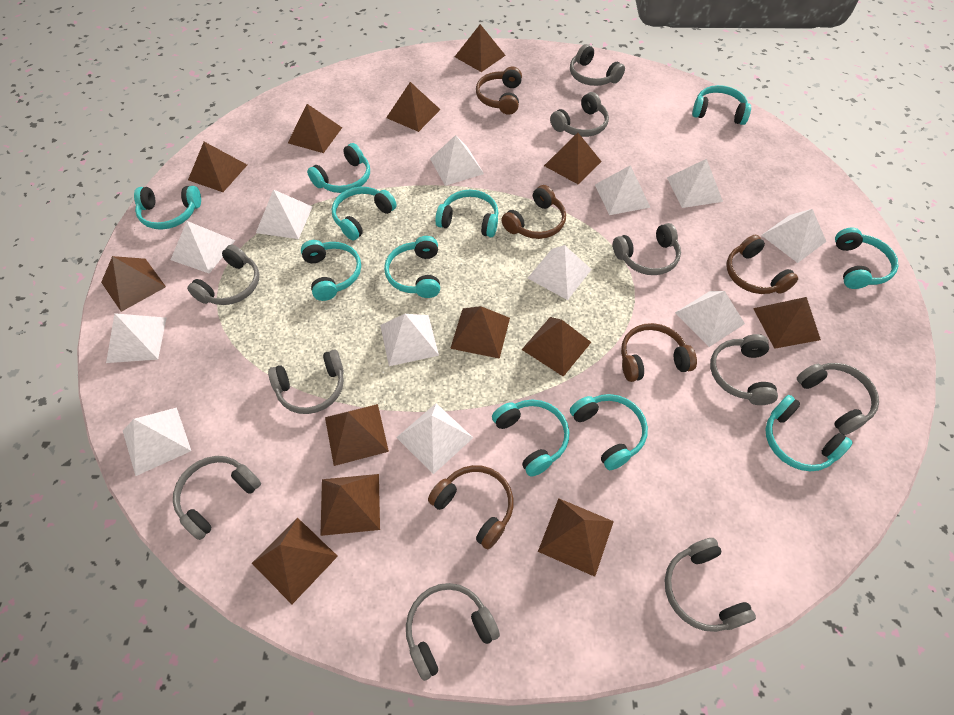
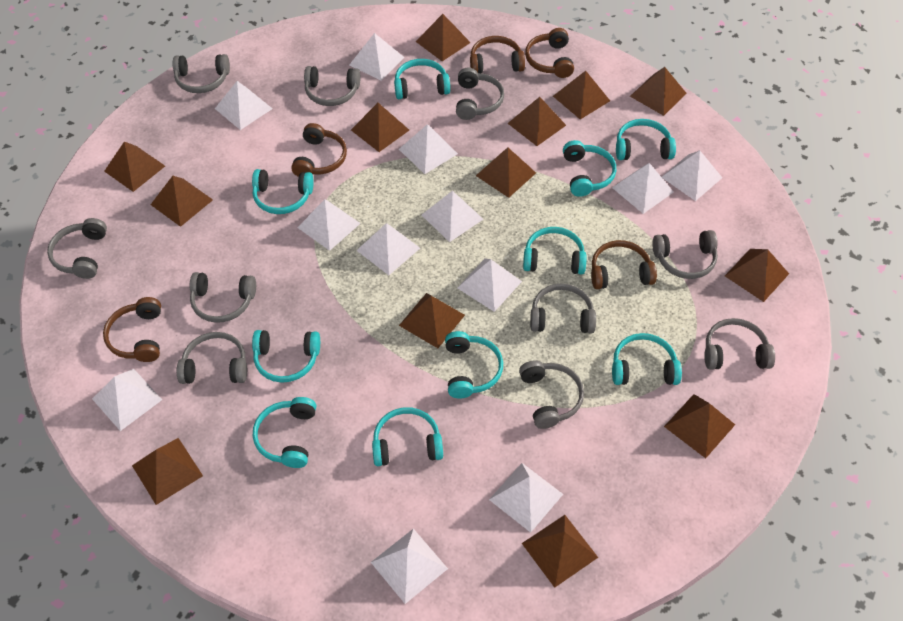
turquoise headphones: 11 -> 10

